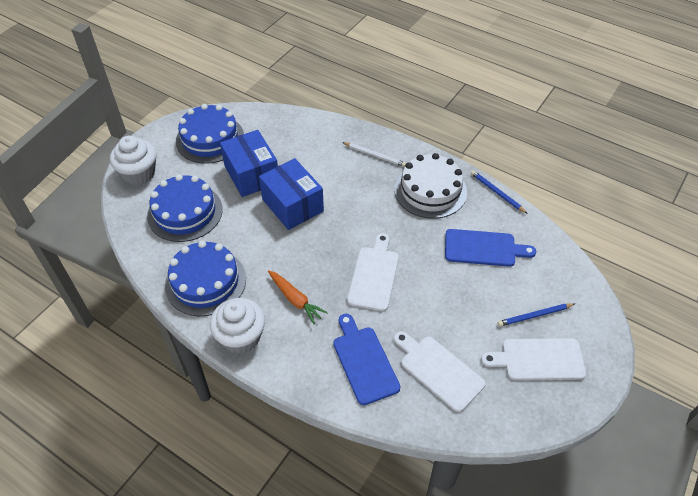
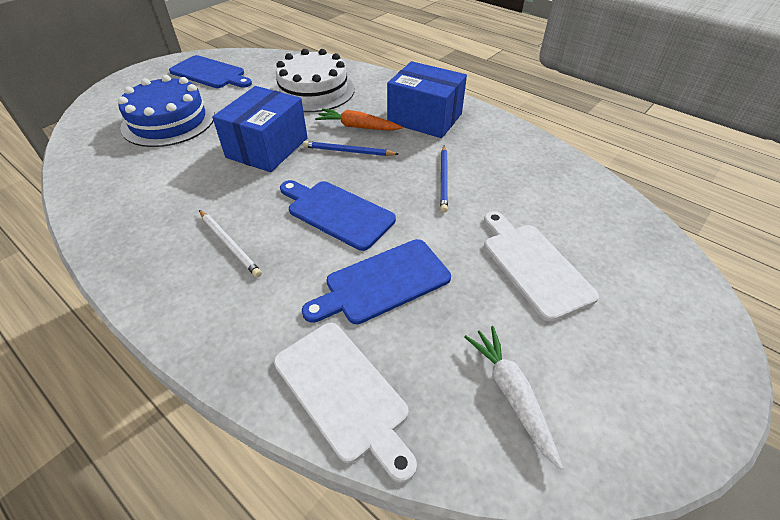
blue cake: 3 -> 1
blue cutting board: 2 -> 3
white carrot: 0 -> 1
white cupcake: 2 -> 0
white cutting board: 3 -> 2

